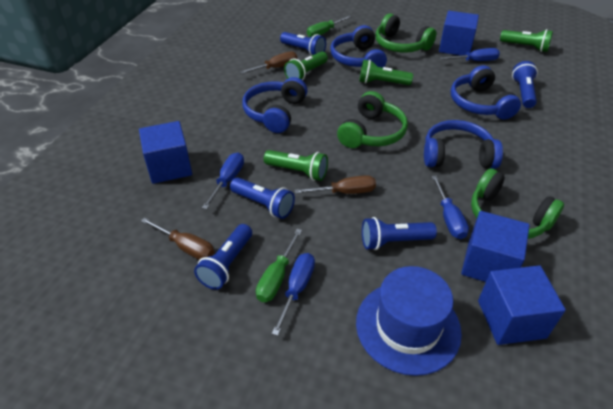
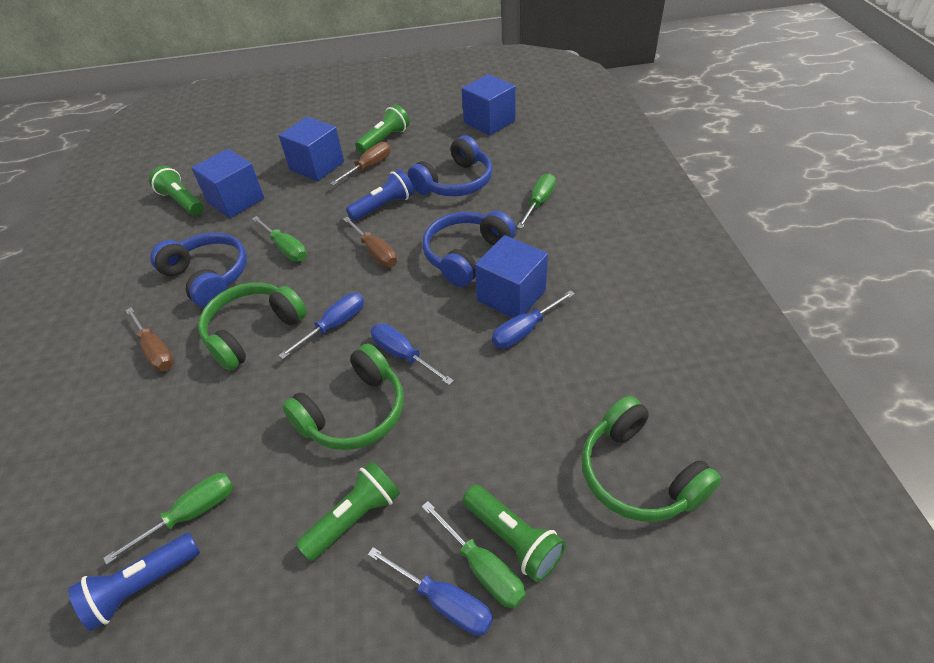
blue flashlight: 5 -> 2
blue hat: 1 -> 0
blue headphones: 4 -> 3
green screwdriver: 2 -> 4

